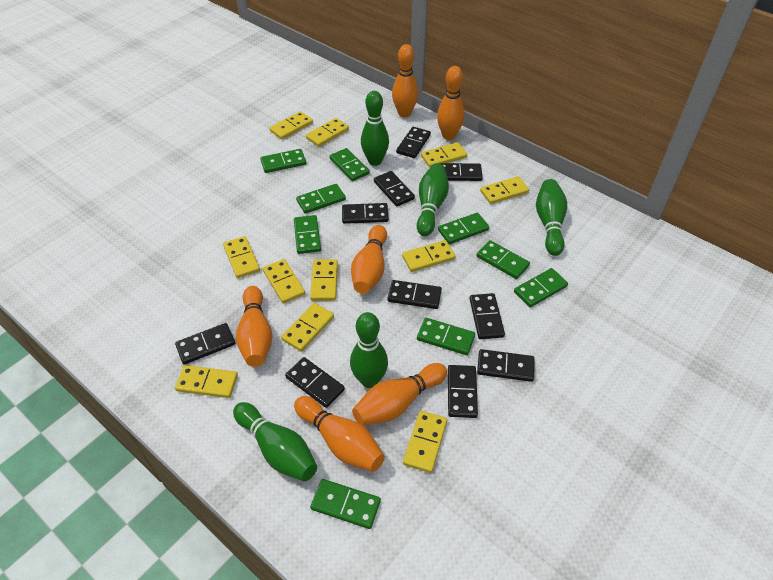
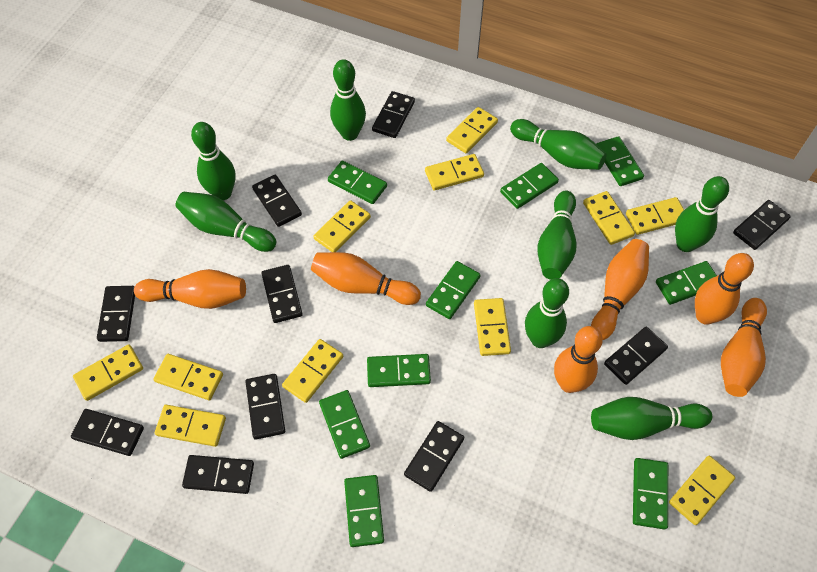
green bowling pin: 5 -> 8

